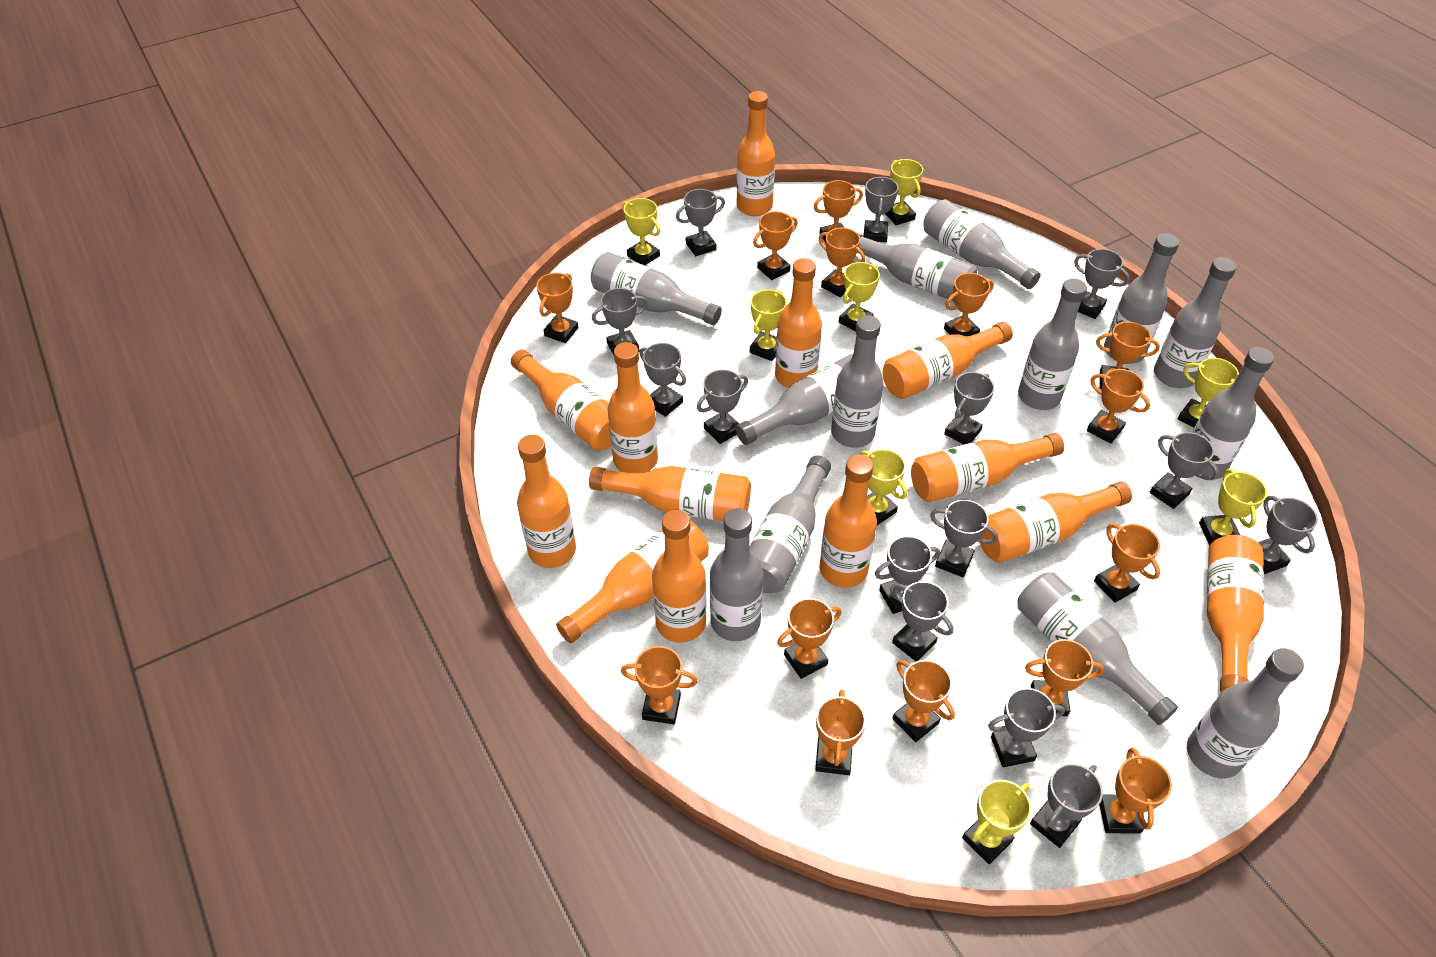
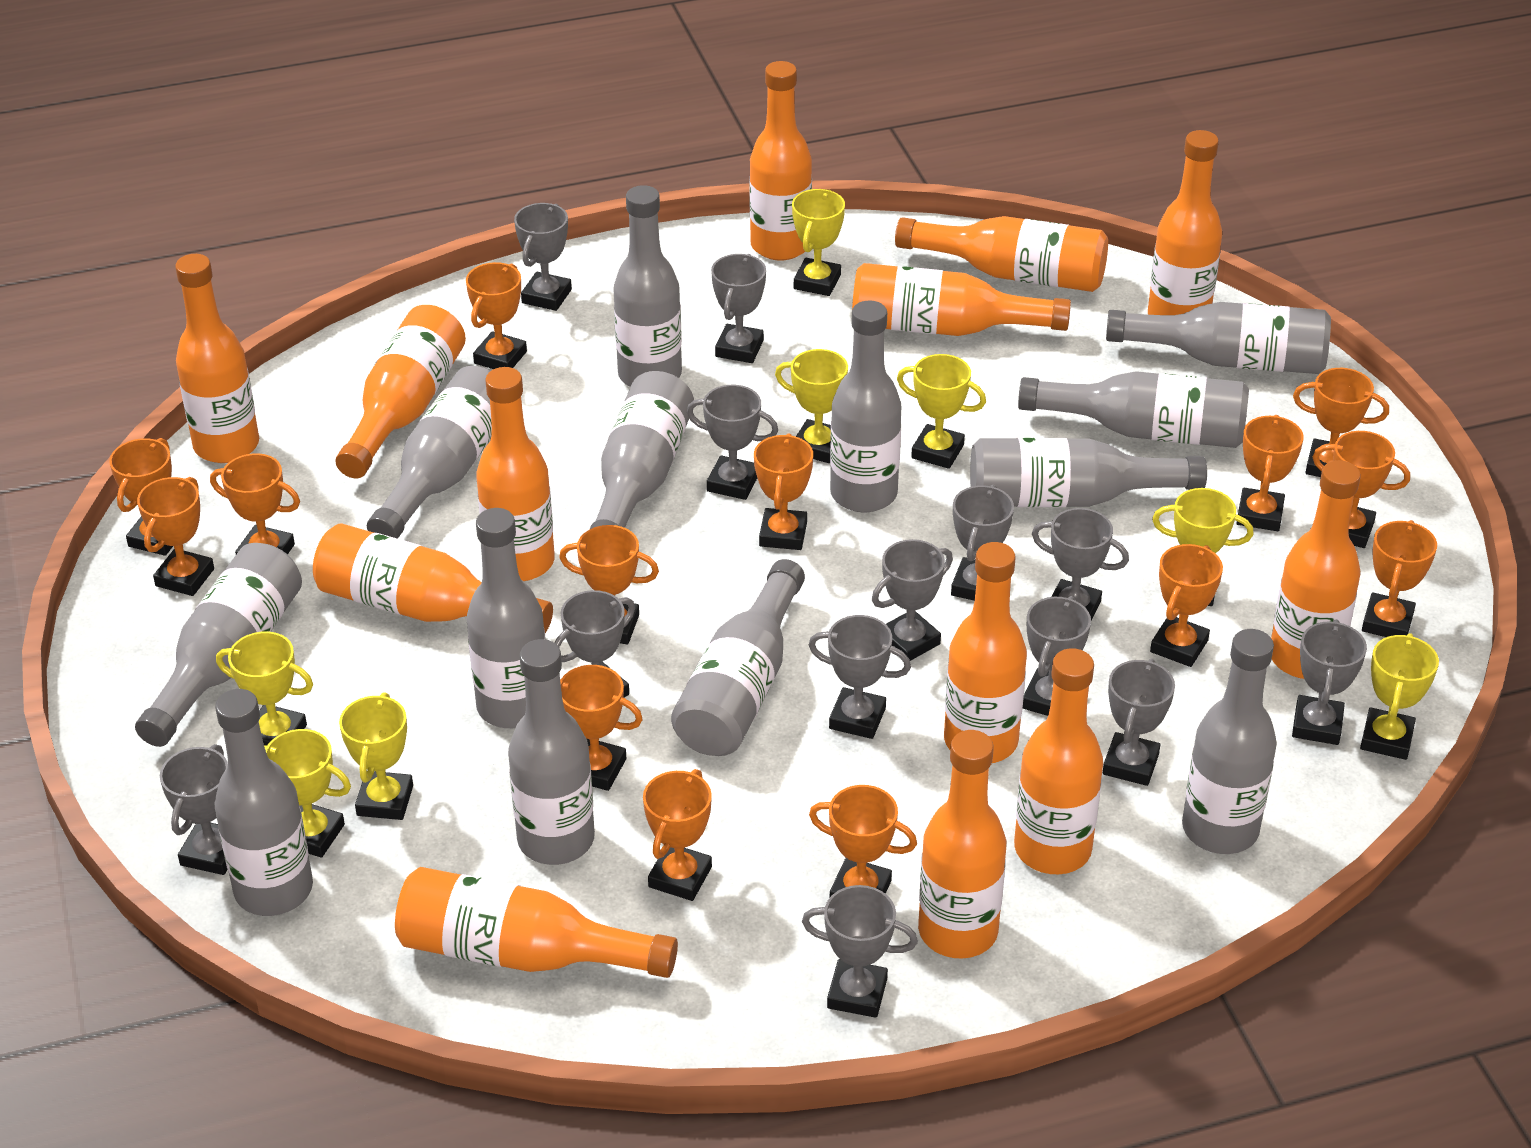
grey trophy: 14 -> 13

